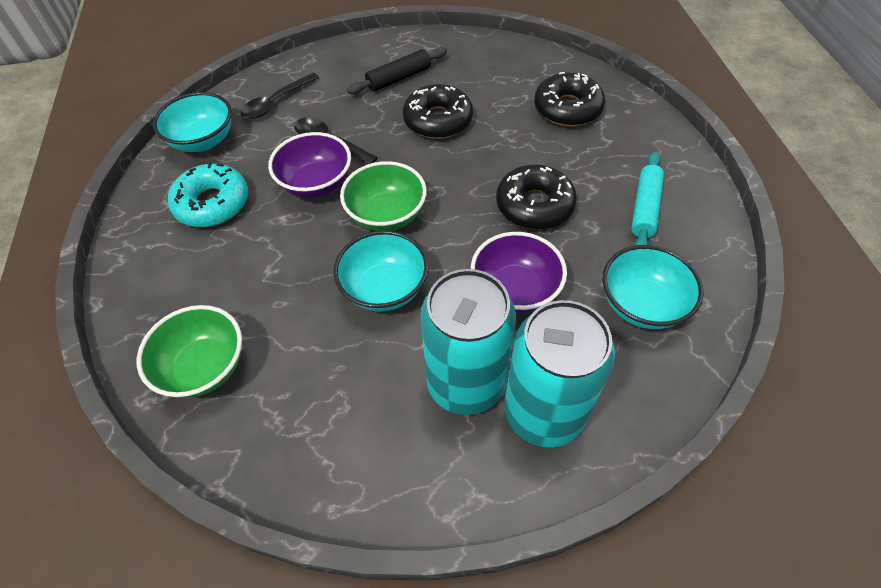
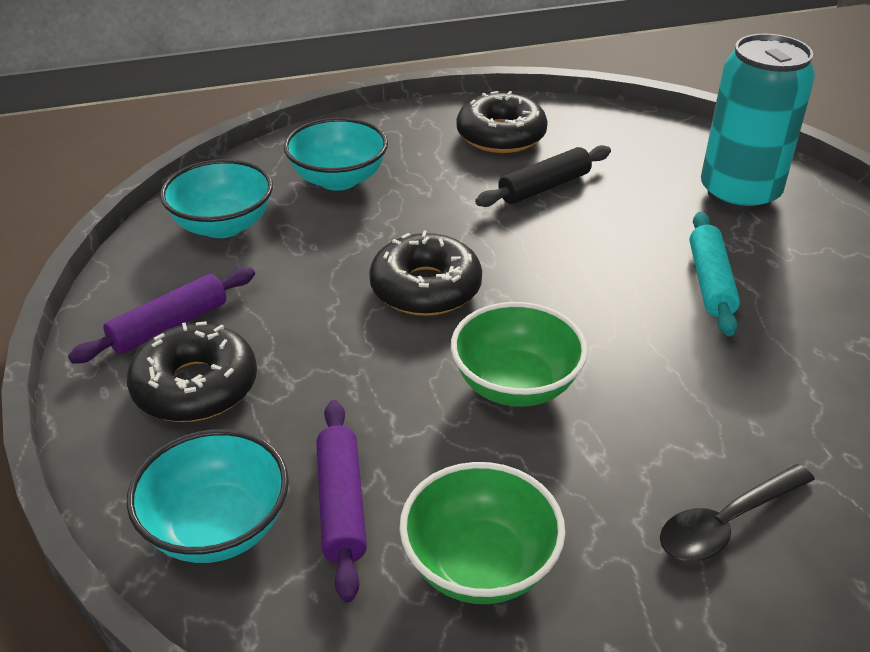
black spoon: 2 -> 1
purple bowl: 2 -> 0
purple rolling pin: 0 -> 2
turquoise can: 2 -> 1
turquoise donut: 1 -> 0

